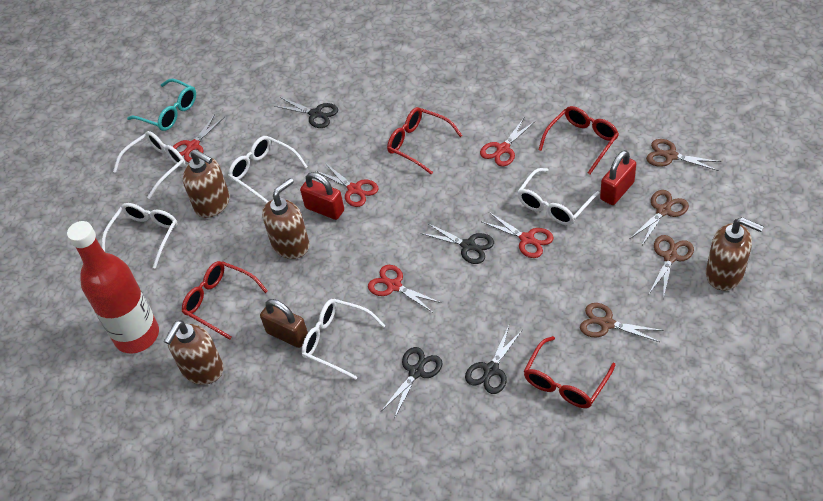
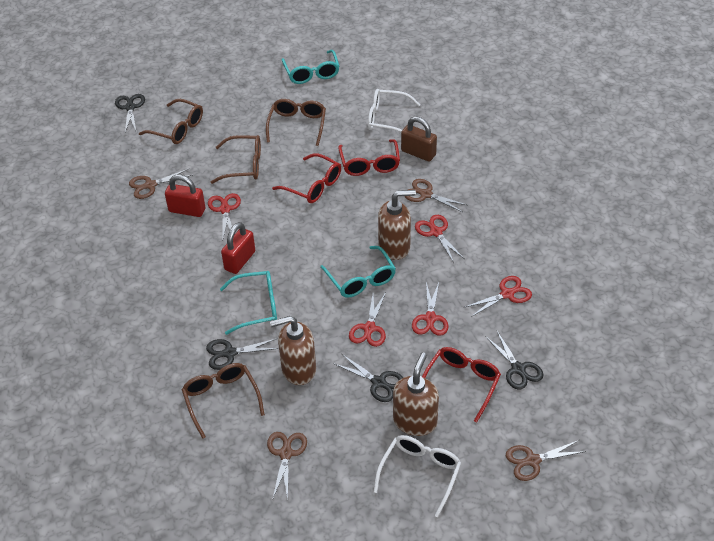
brown glasses: 0 -> 4
brown soap dispenser: 4 -> 3
red bottle: 1 -> 0
red glasses: 4 -> 3
turquoise glasses: 1 -> 3
white glasses: 5 -> 2

